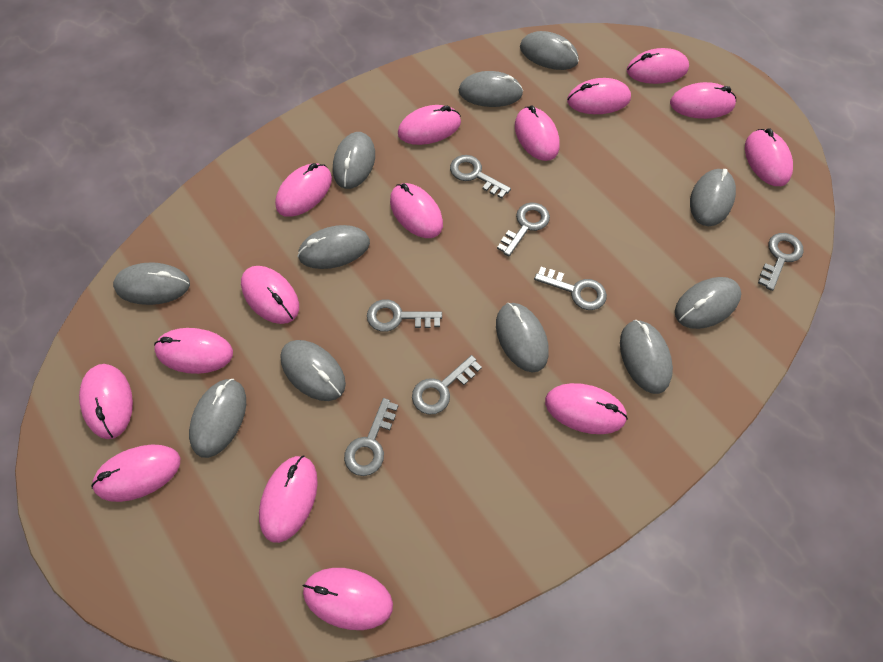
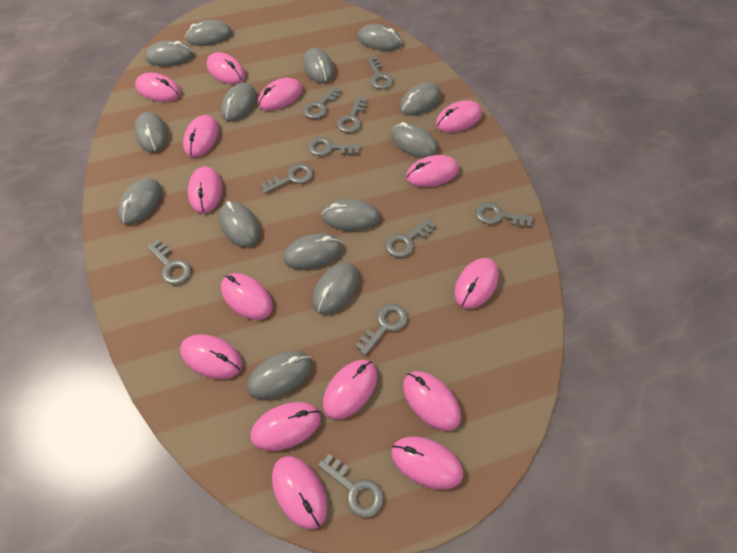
grey key: 7 -> 10
grey mouse: 11 -> 14

